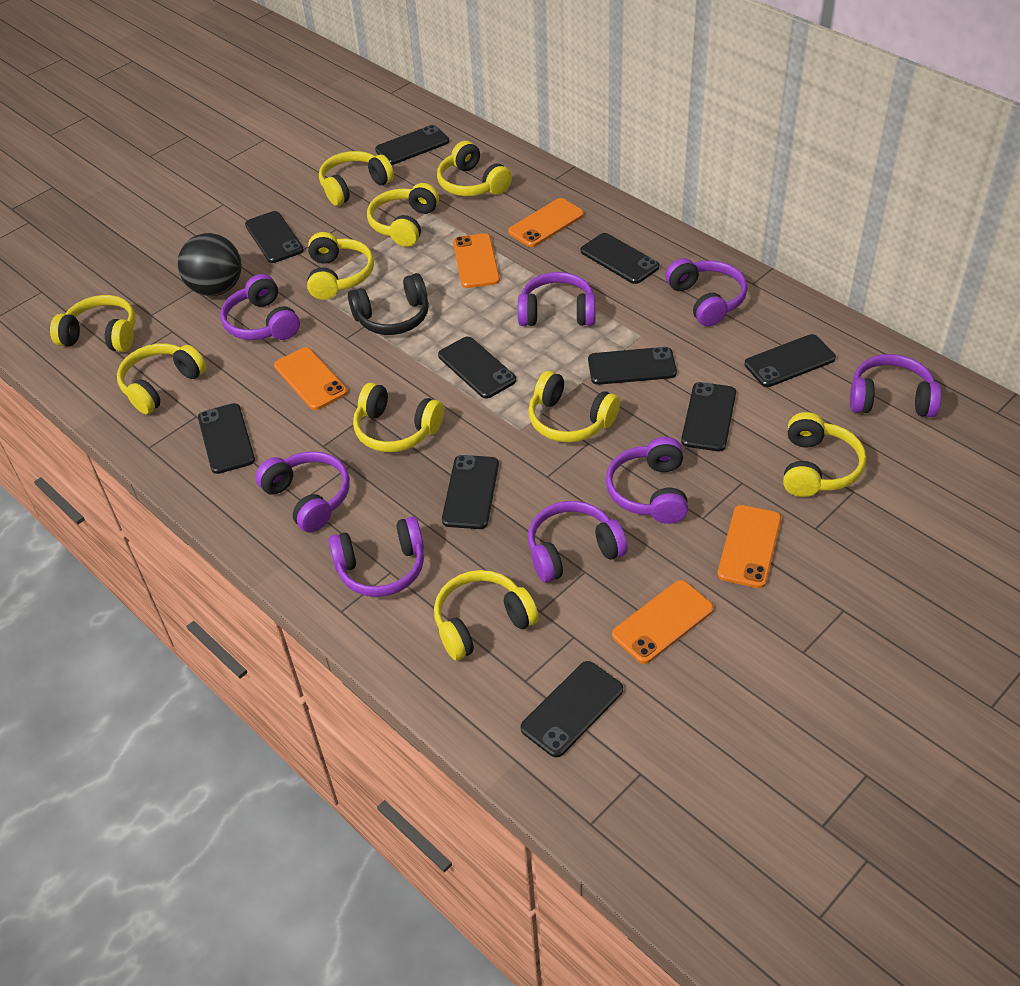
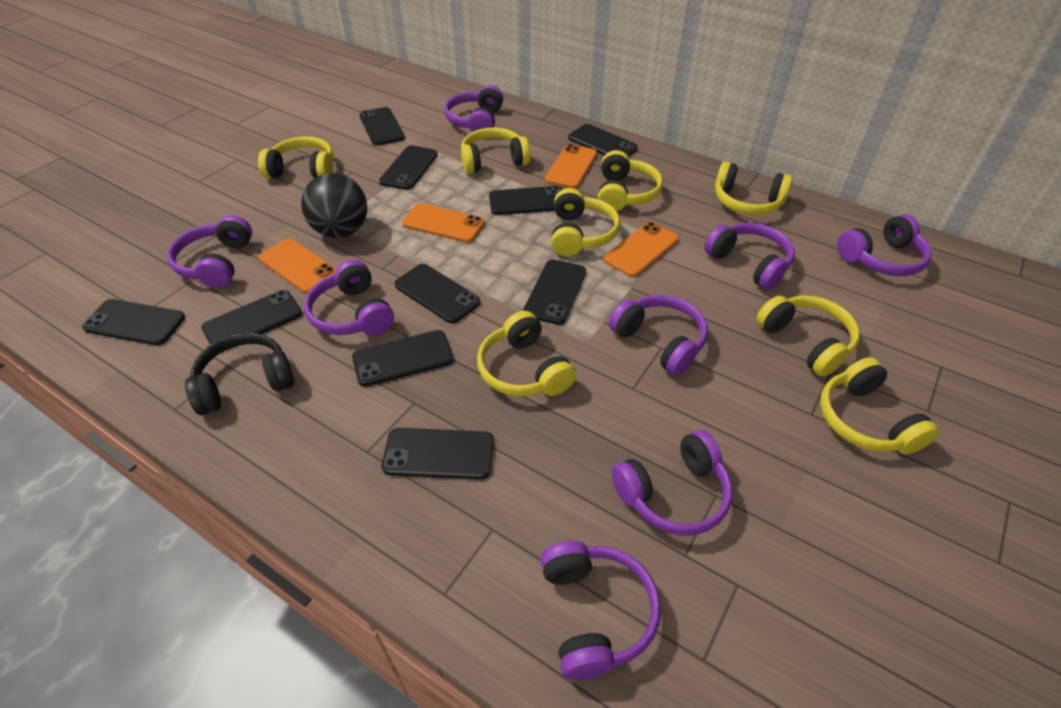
orange phone: 5 -> 4
yellow headphones: 10 -> 8

